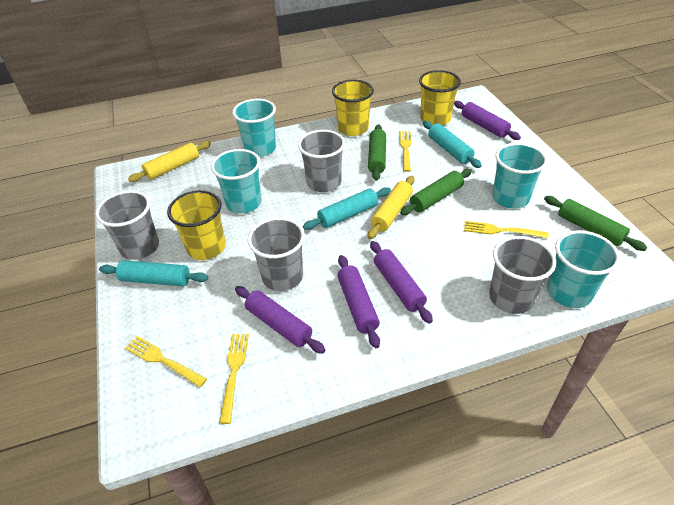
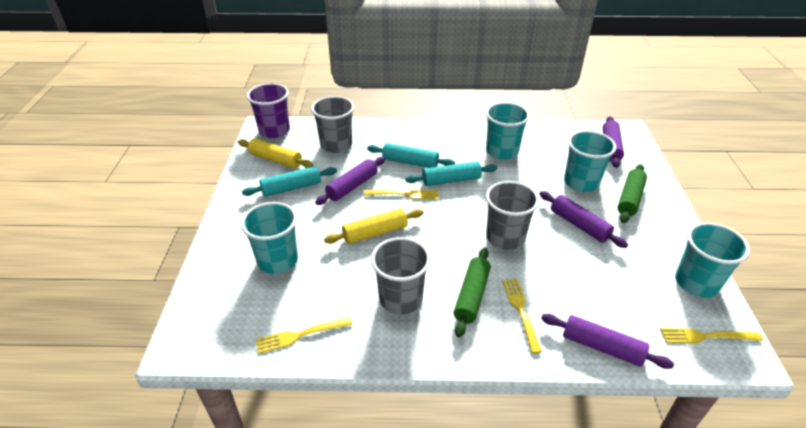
green rolling pin: 3 -> 2
grey cup: 4 -> 3
purple cup: 0 -> 1
yellow cup: 3 -> 0

